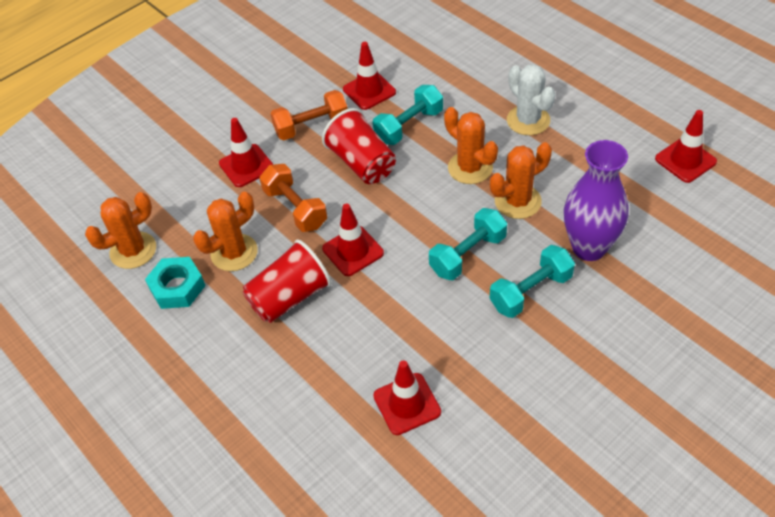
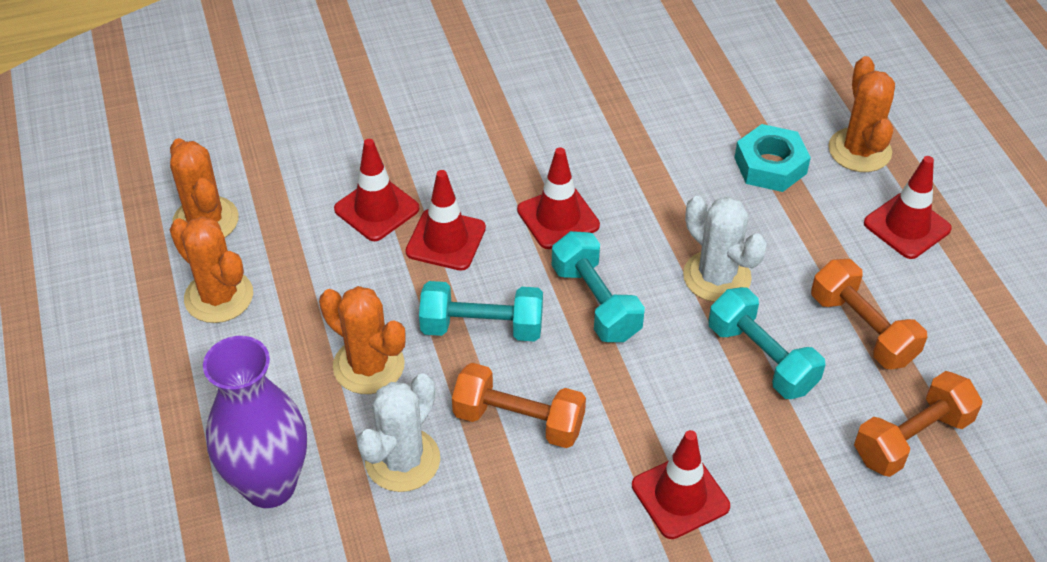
orange dumbbell: 2 -> 3
red cup: 2 -> 0
white cactus: 1 -> 2

